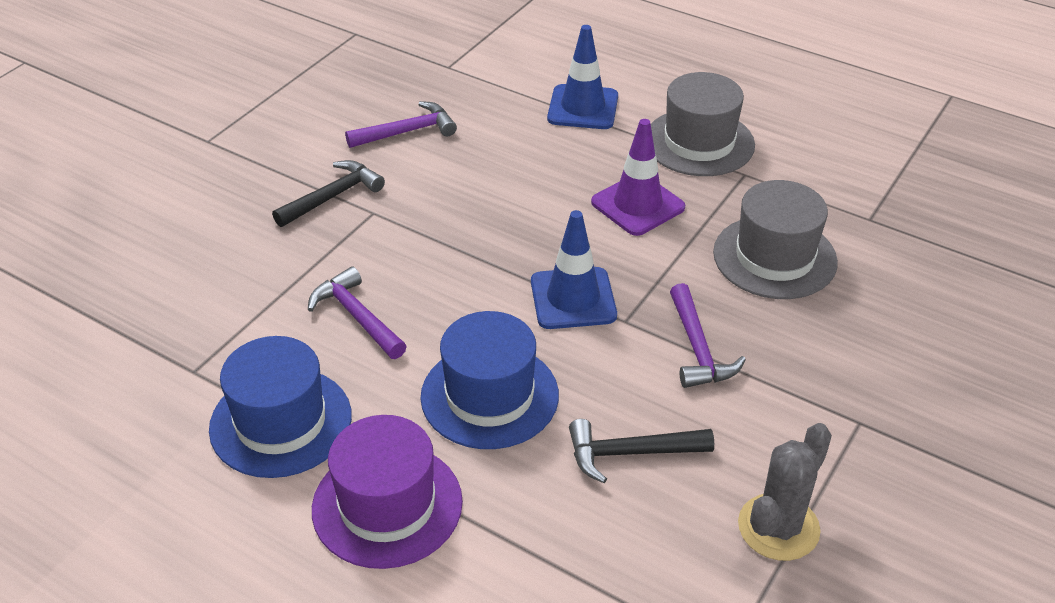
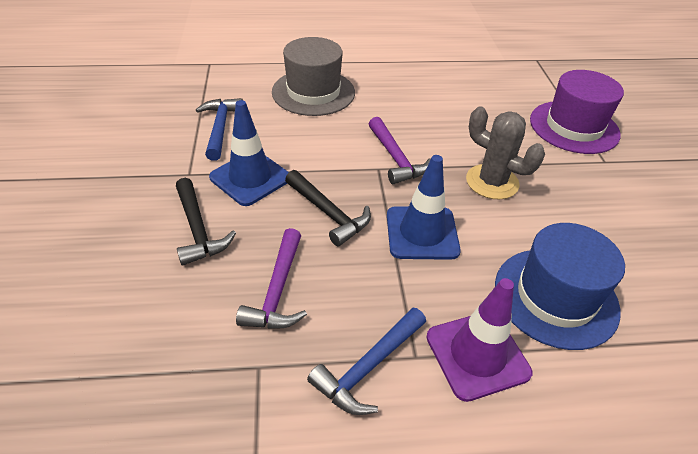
blue hammer: 0 -> 2
blue hat: 2 -> 1
grey hat: 2 -> 1
purple hammer: 3 -> 2

